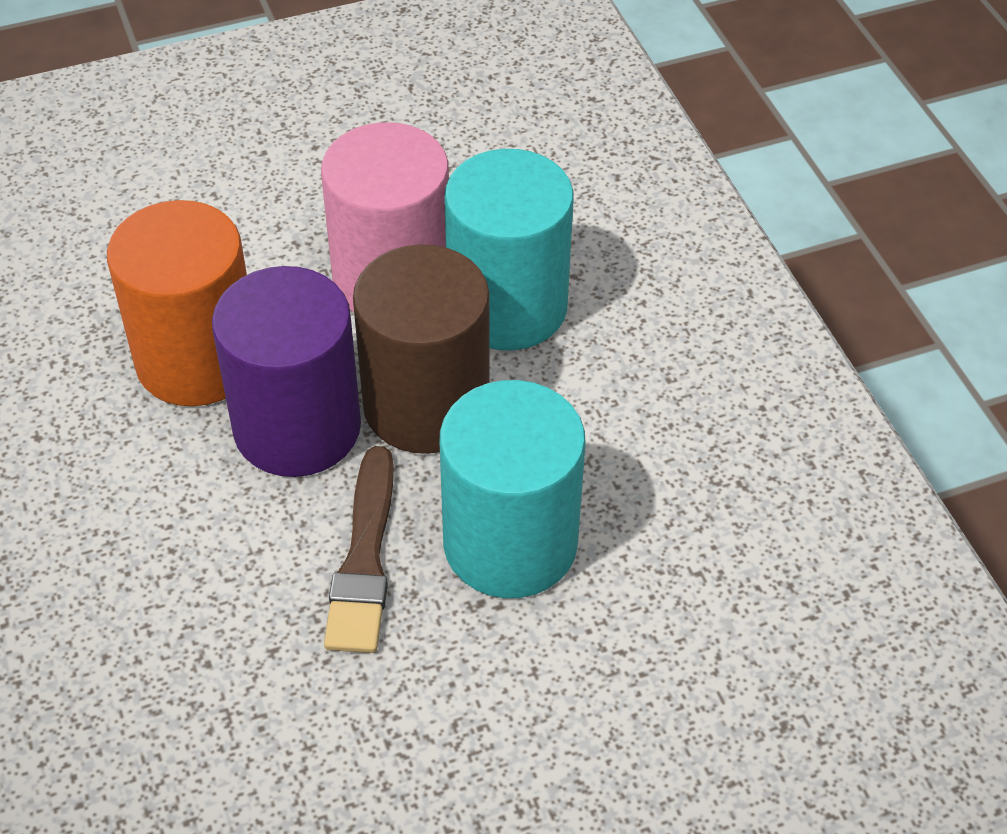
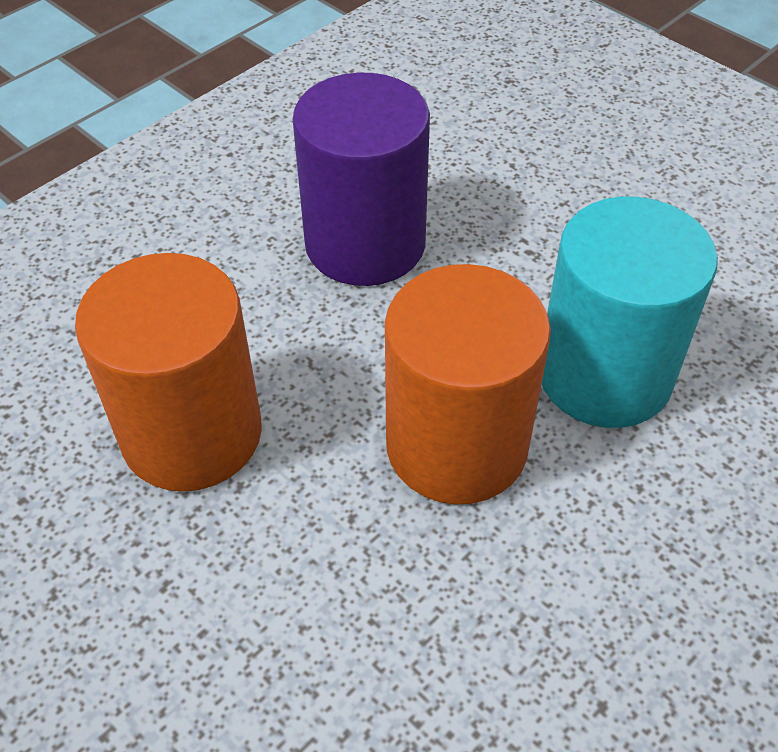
brown brush: 1 -> 0
brown cylinder: 1 -> 0
orange cylinder: 1 -> 2
pink cylinder: 1 -> 0
turquoise cylinder: 2 -> 1

